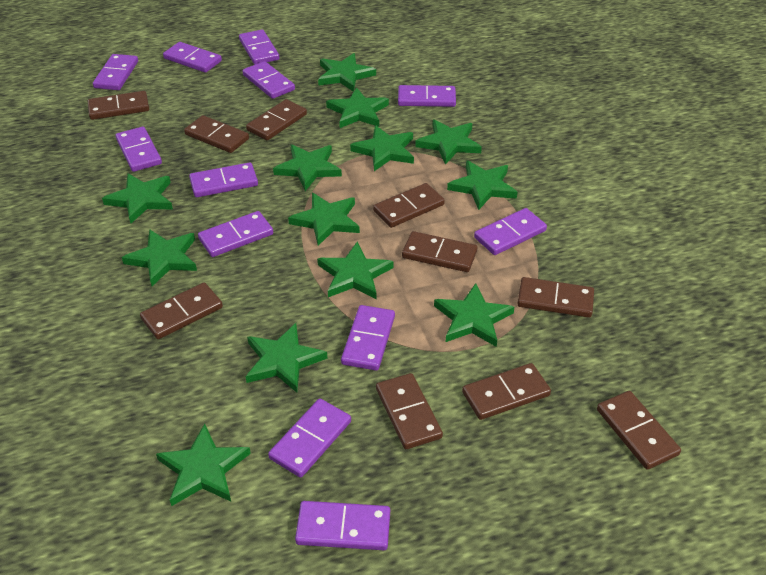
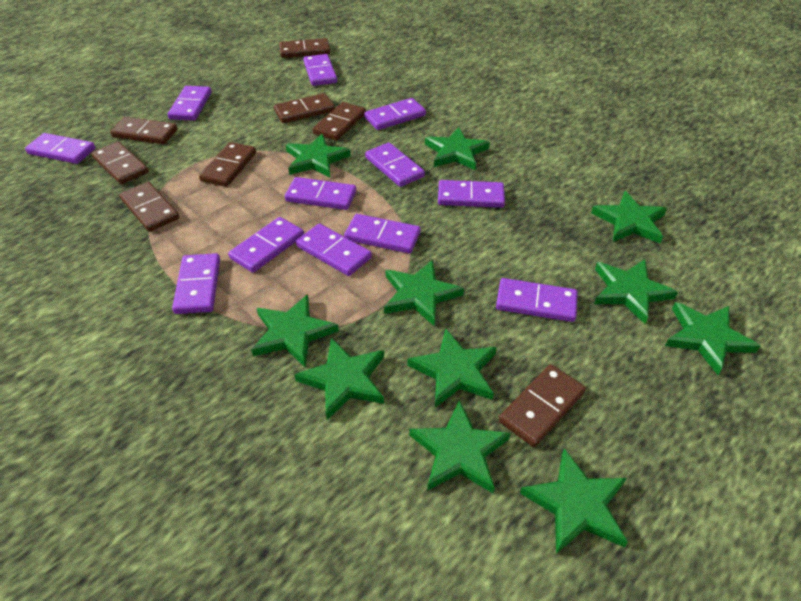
brown domino: 10 -> 8
green star: 13 -> 11

